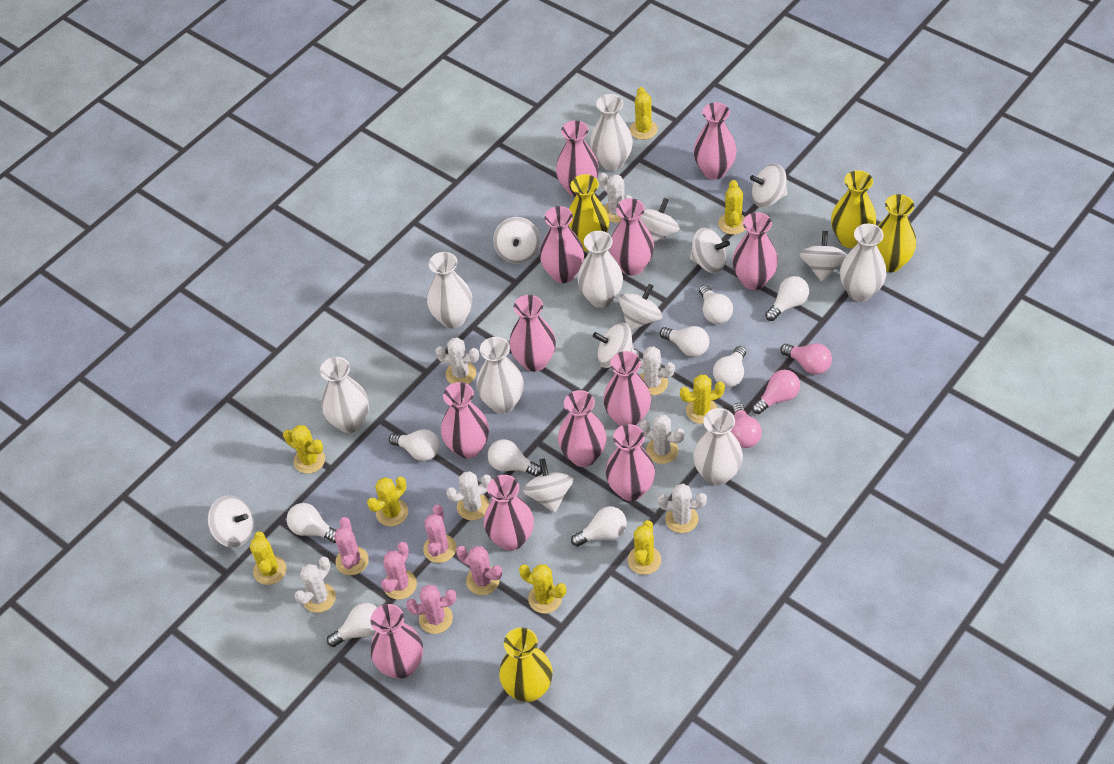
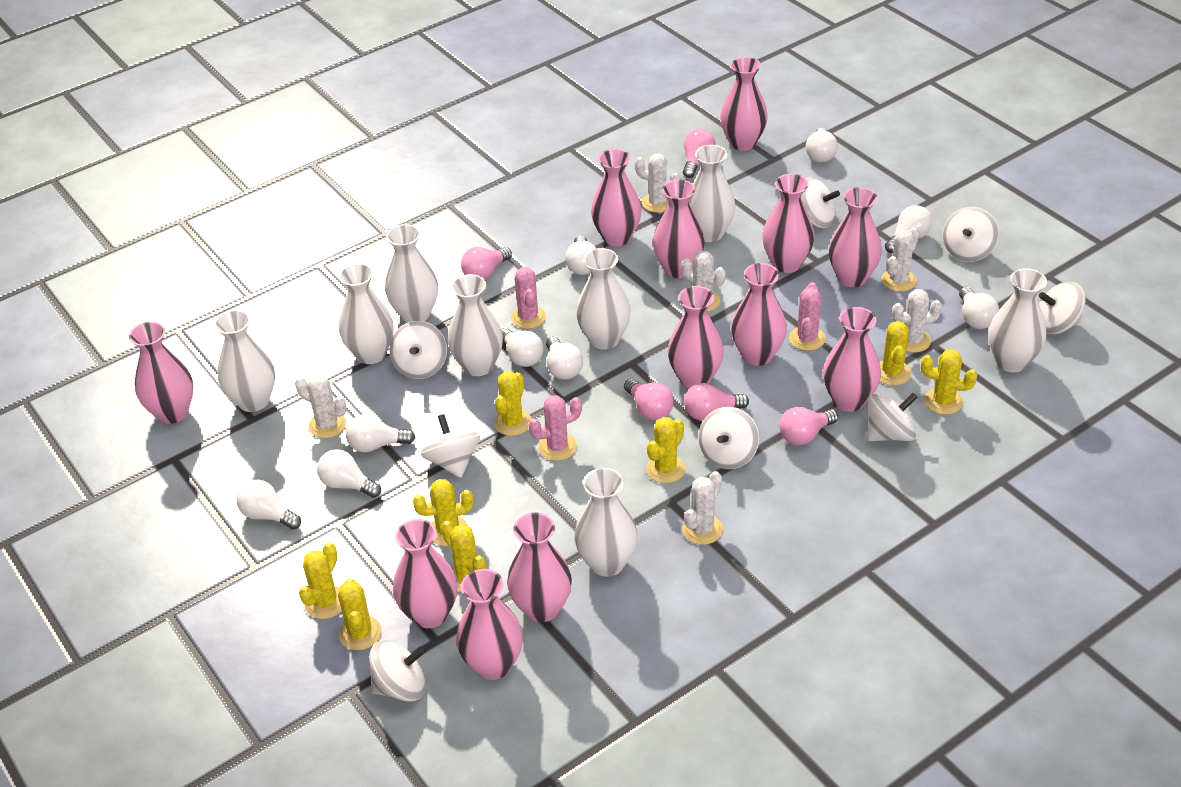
pink cactus: 5 -> 3
pink light bulb: 3 -> 5
white cactus: 7 -> 6
white spinning top: 9 -> 8
white vase: 7 -> 8
yellow vase: 4 -> 0

